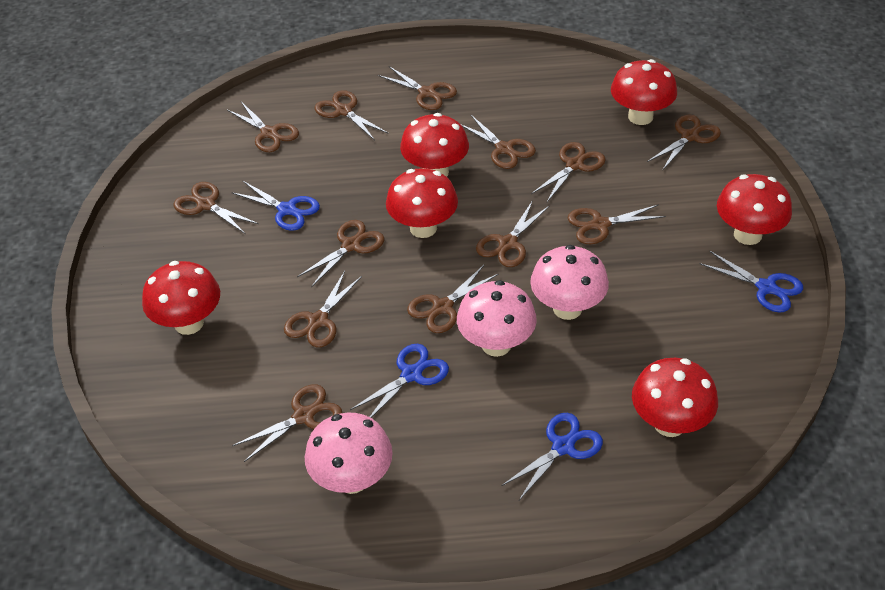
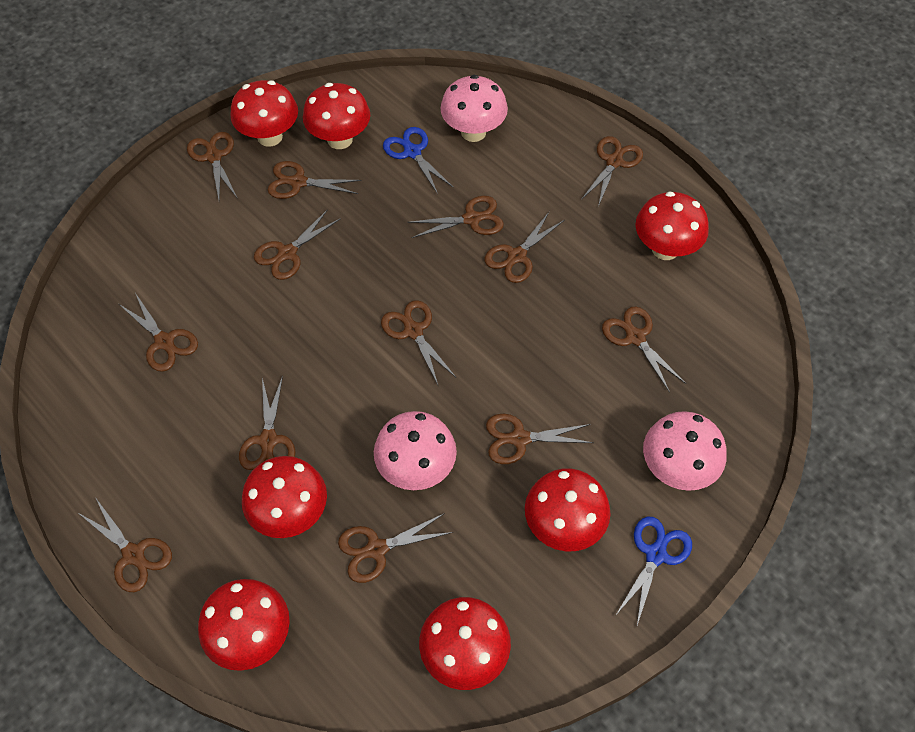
blue scissors: 4 -> 2
red mushroom: 6 -> 7

